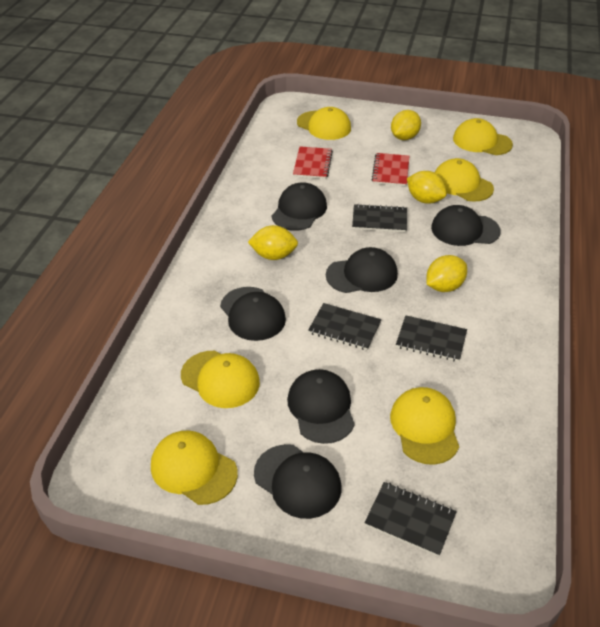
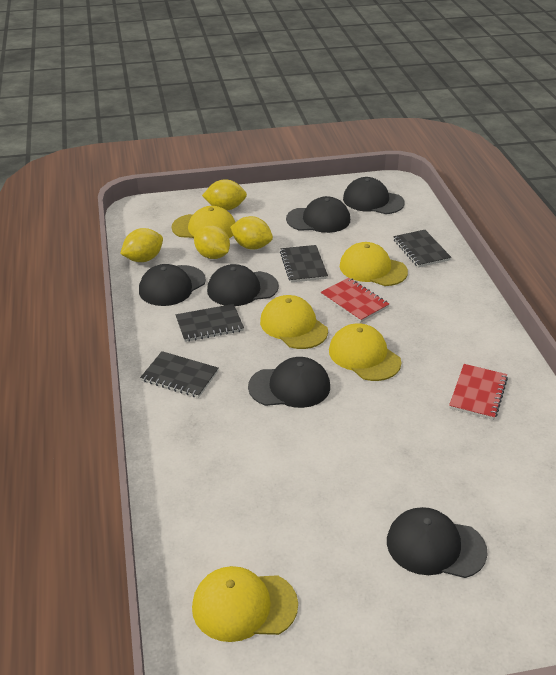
yellow cap: 6 -> 5

